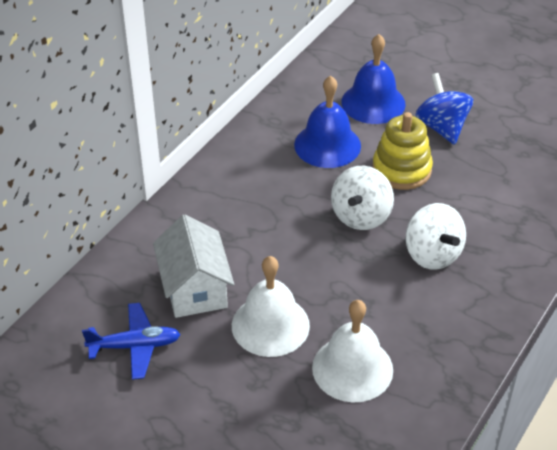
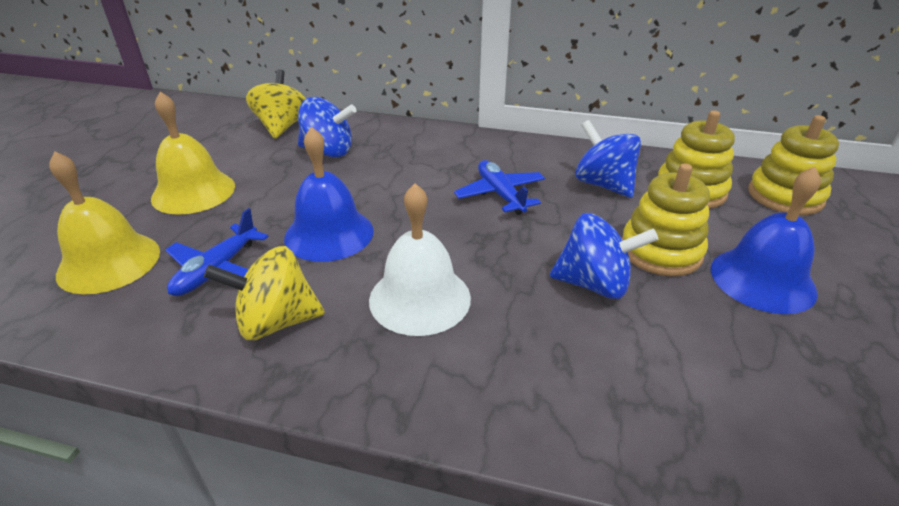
blue plane: 1 -> 2
blue spinning top: 1 -> 3
white bell: 2 -> 1
white house: 1 -> 0
white spinning top: 2 -> 0
yellow bell: 0 -> 2
yellow spinning top: 0 -> 2
yellow stacking toy: 1 -> 3

